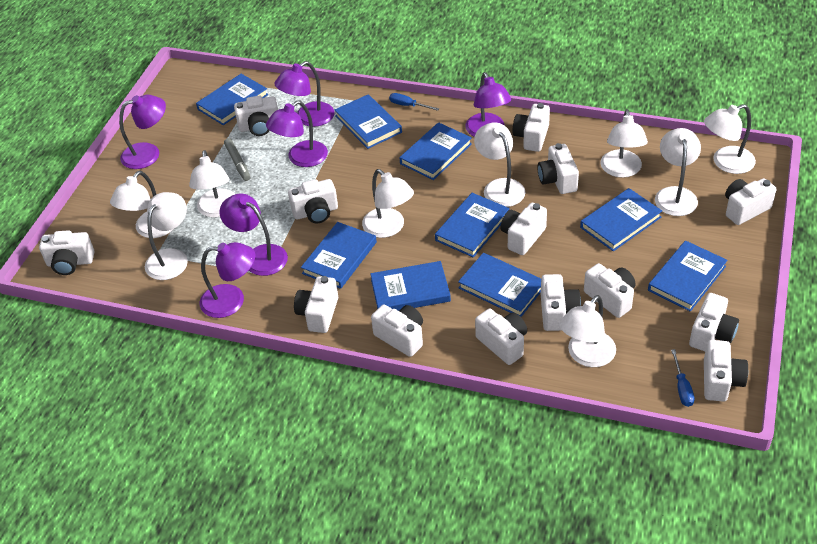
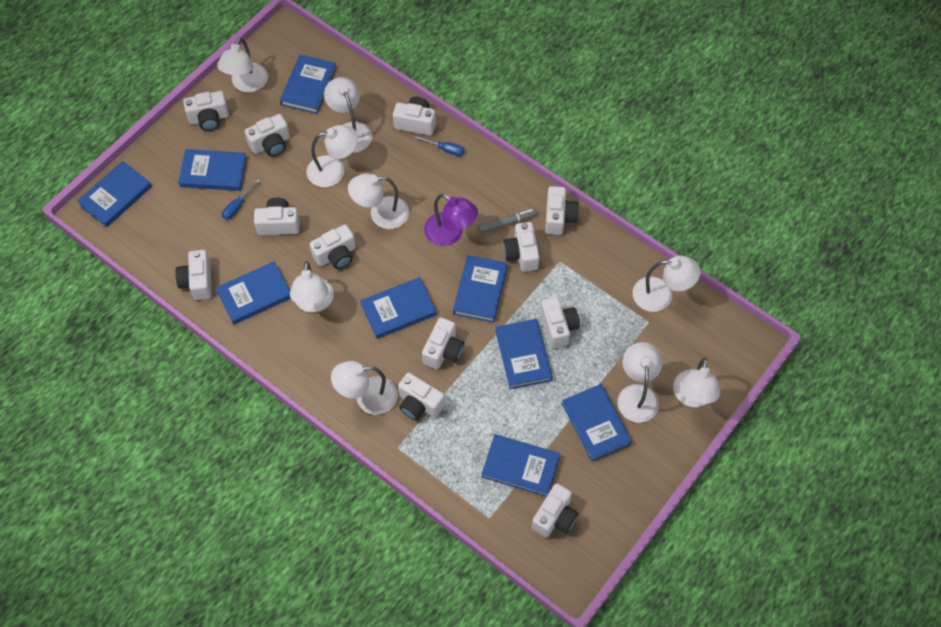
purple lamp: 6 -> 1
white camera: 14 -> 12

